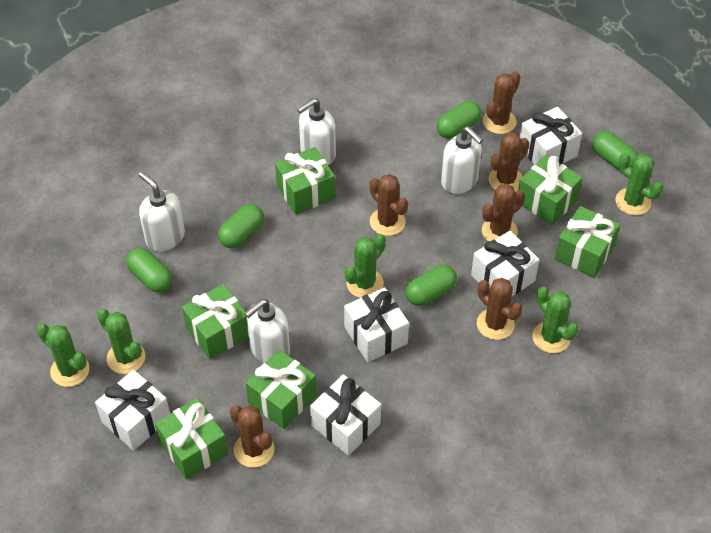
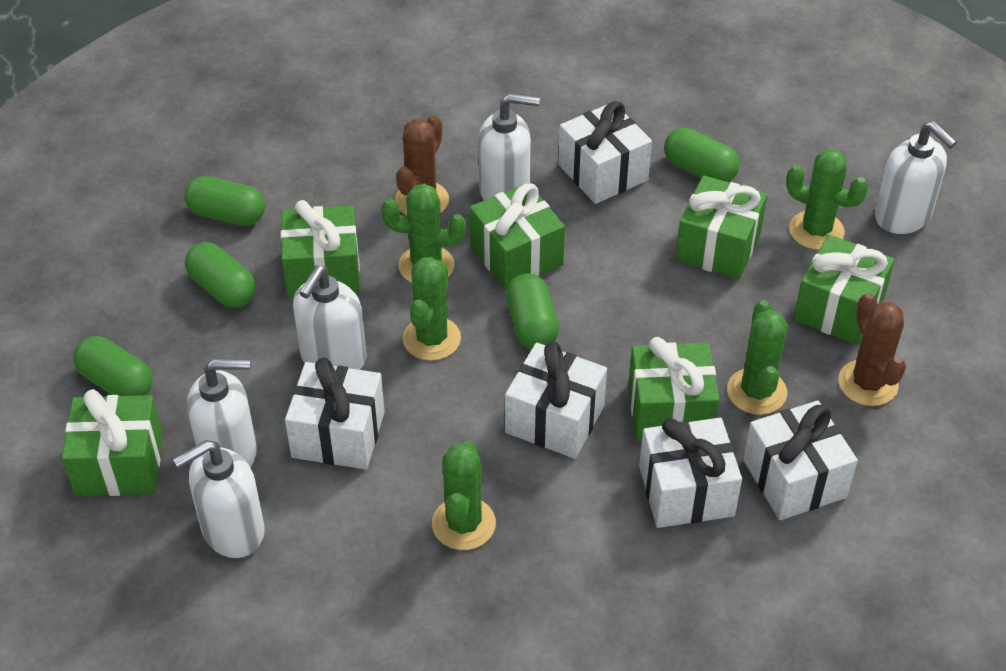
brown cactus: 6 -> 2
white soap dispenser: 4 -> 5

